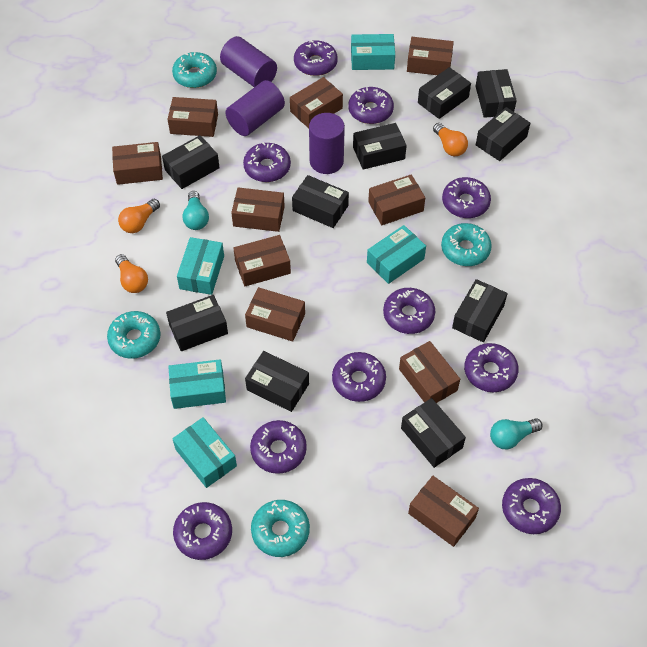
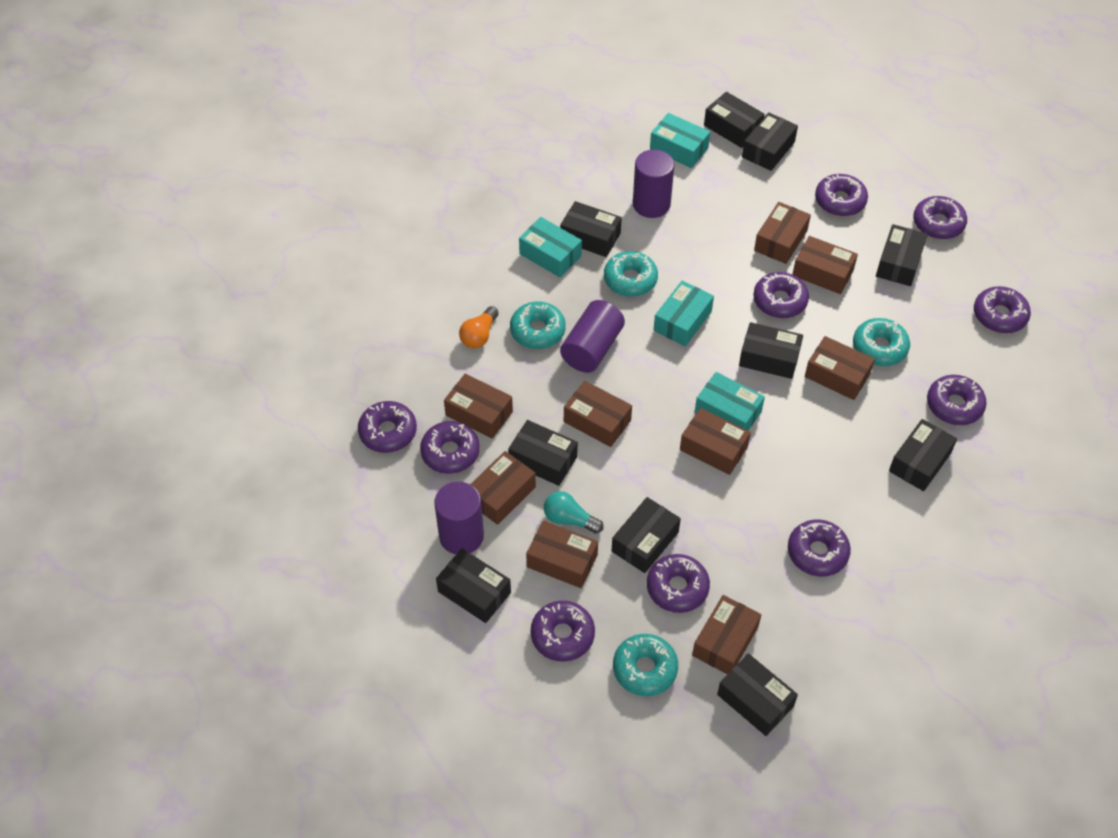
brown box: 10 -> 9
orange light bulb: 3 -> 1
turquoise box: 5 -> 4
turquoise light bulb: 2 -> 1

